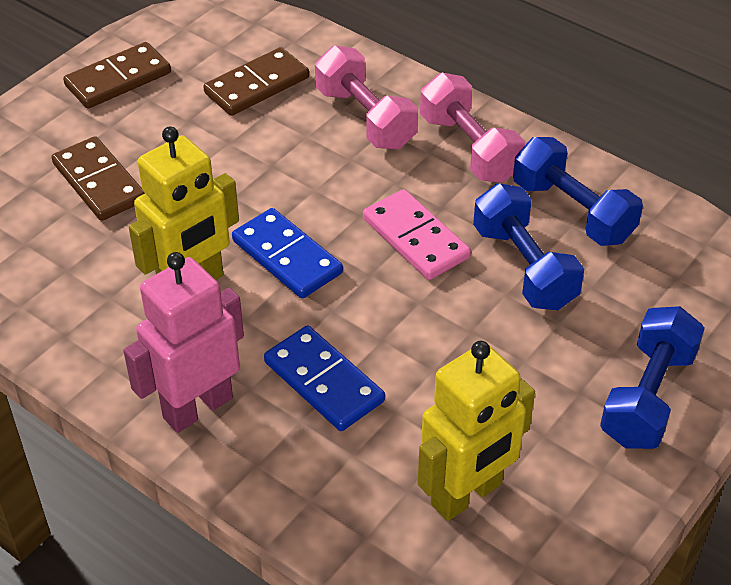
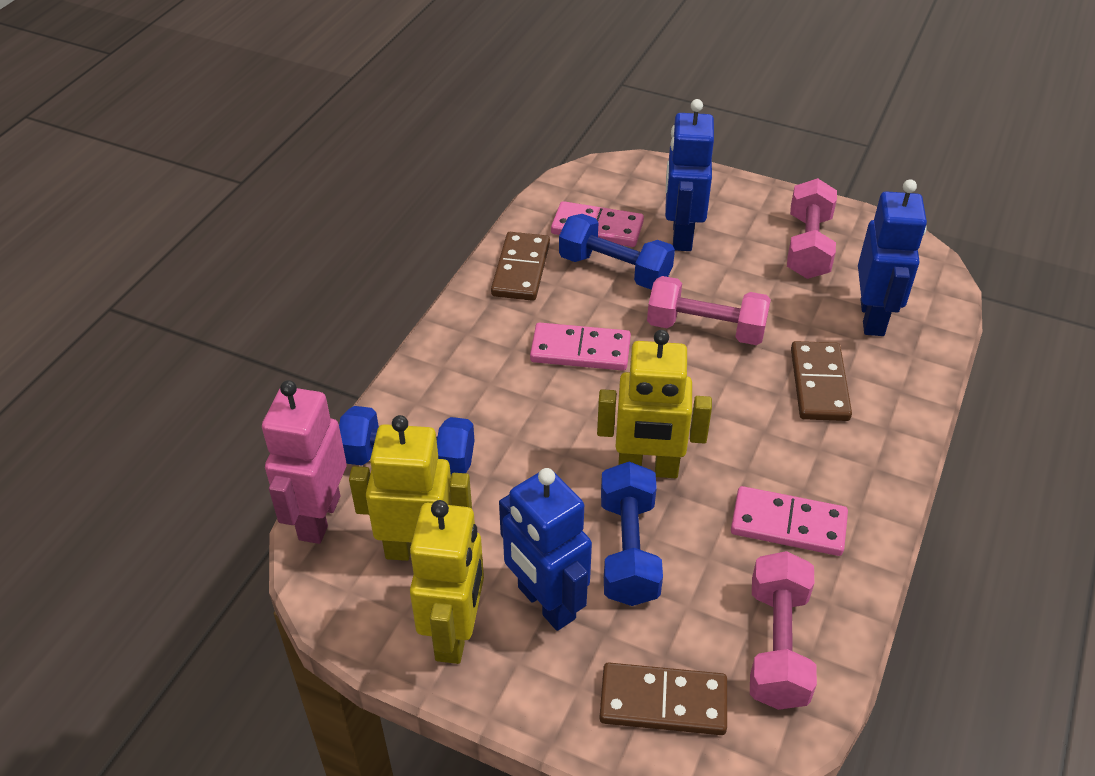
blue domino: 2 -> 0
blue robot: 0 -> 3
pink domino: 1 -> 3
pink dumbbell: 2 -> 3
yellow robot: 2 -> 3

